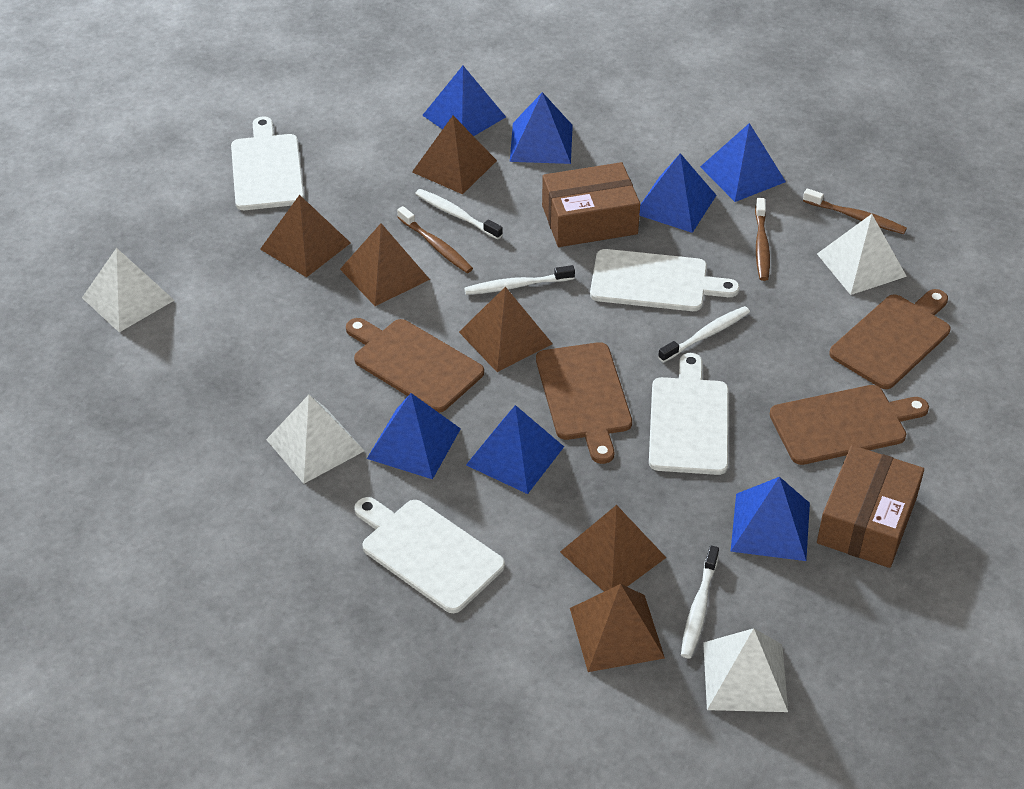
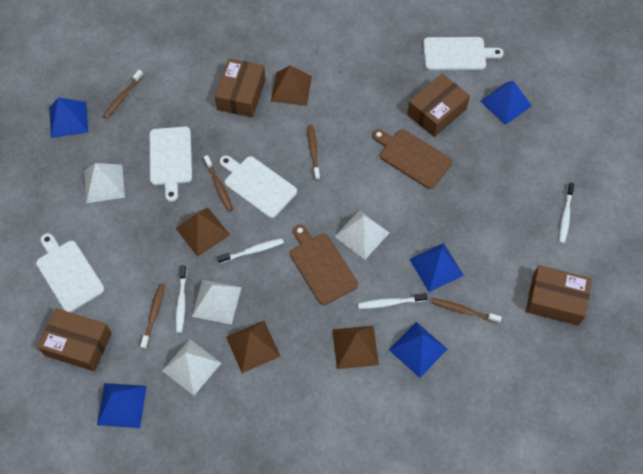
blue pyramid: 7 -> 5
brown box: 2 -> 4
brown cutting board: 4 -> 2
brown pyramid: 6 -> 4
brown toothbrush: 3 -> 5

